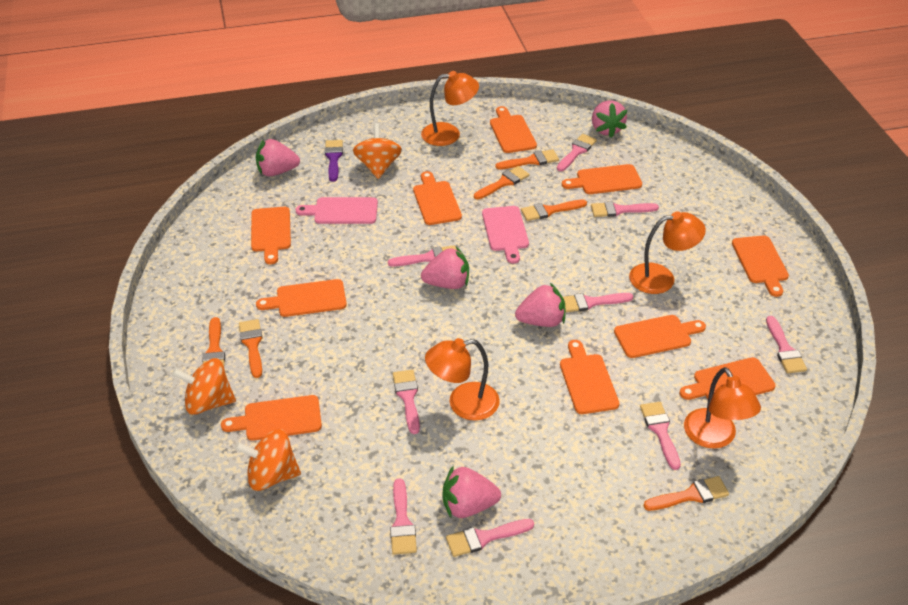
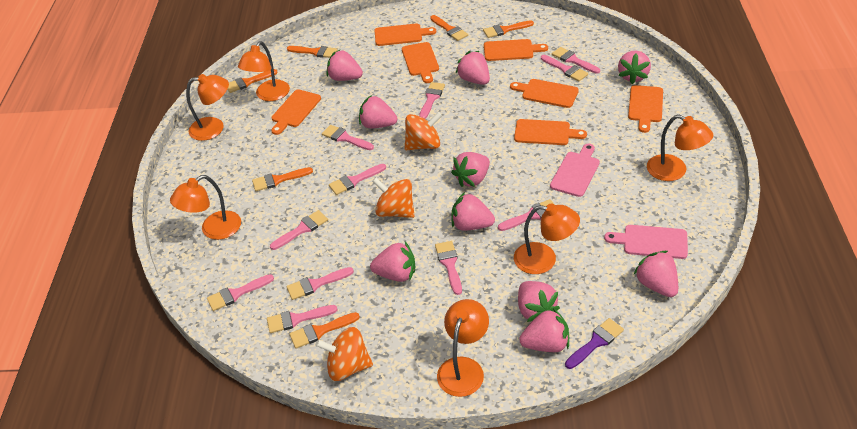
orange cutting board: 10 -> 7
orange lamp: 4 -> 6
pink brush: 9 -> 11
pink strawberry: 5 -> 10

